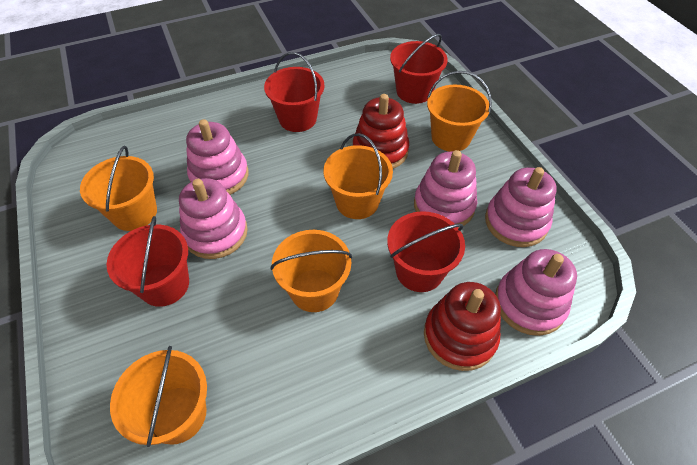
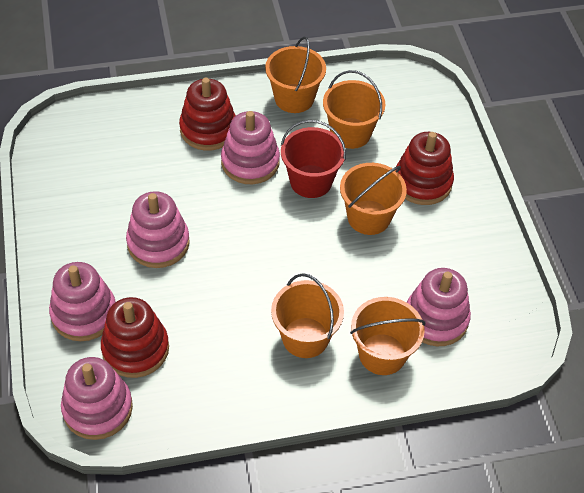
red bucket: 4 -> 1
red stacking toy: 2 -> 3

